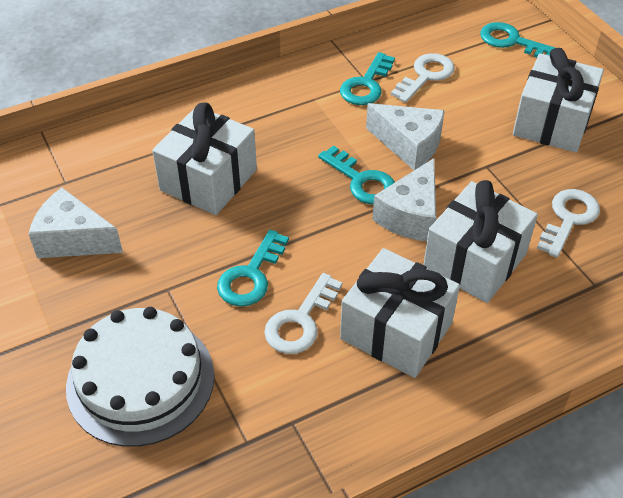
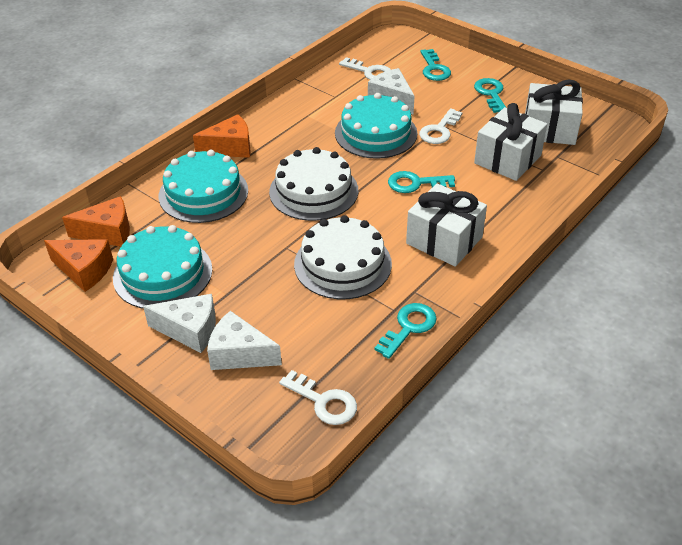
orange cheese: 0 -> 3
turquoise cake: 0 -> 3
white cake: 1 -> 2
white gift: 4 -> 3

